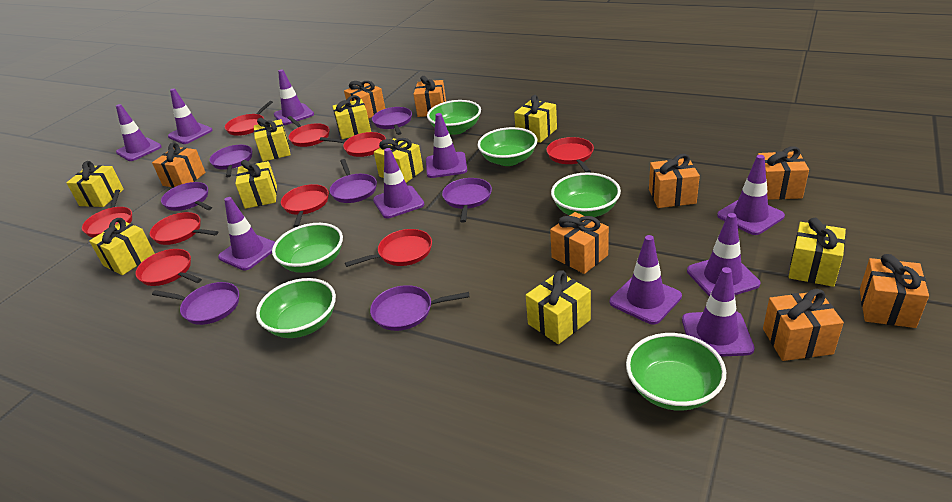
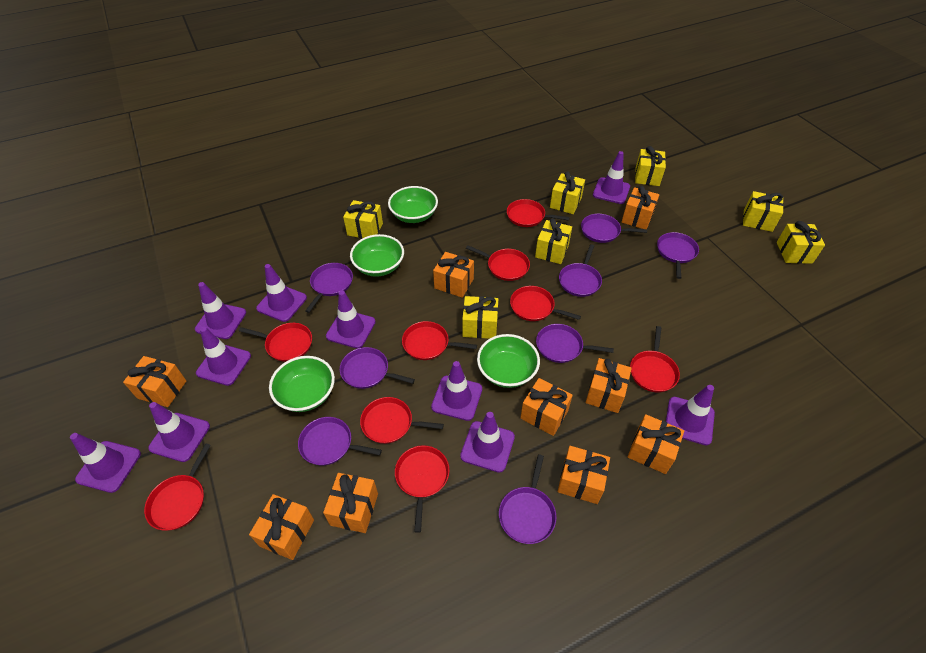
green bowl: 6 -> 4
orange gift: 8 -> 9
purple pan: 7 -> 8
yellow gift: 9 -> 7

